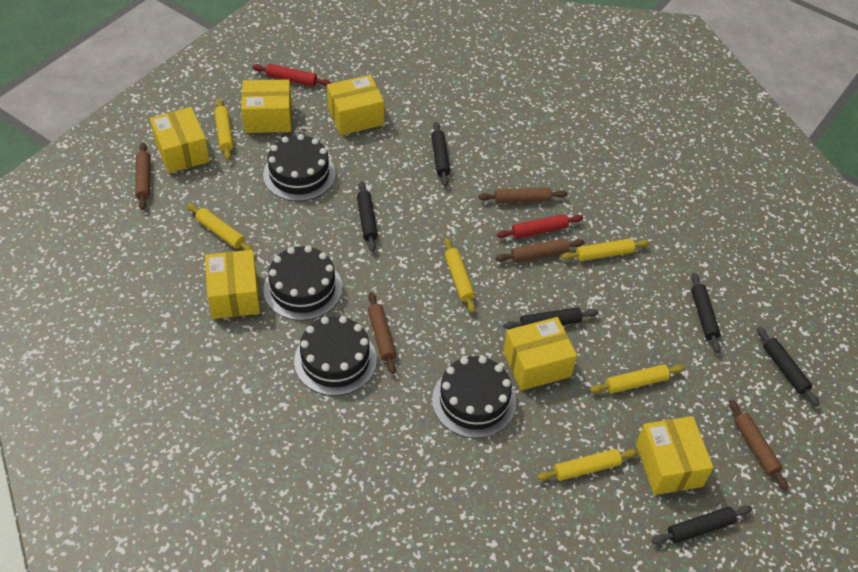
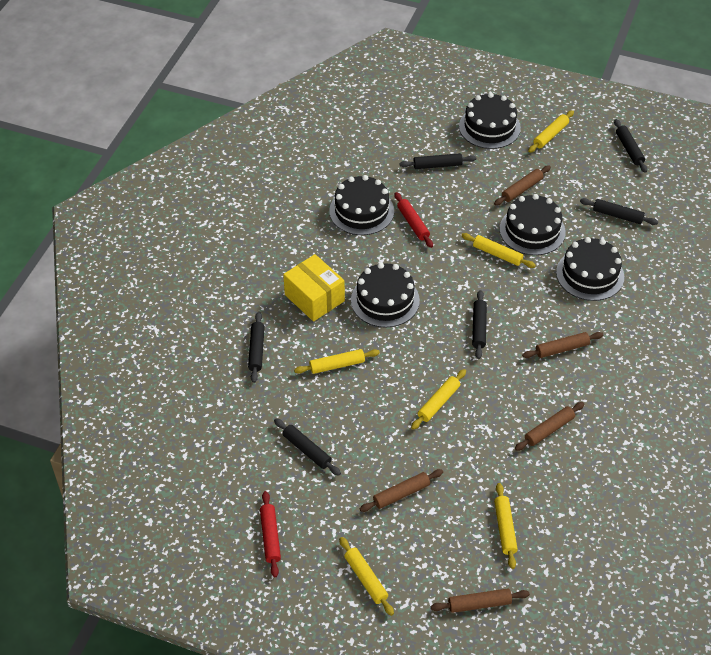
black cake: 4 -> 5
yellow box: 6 -> 1

